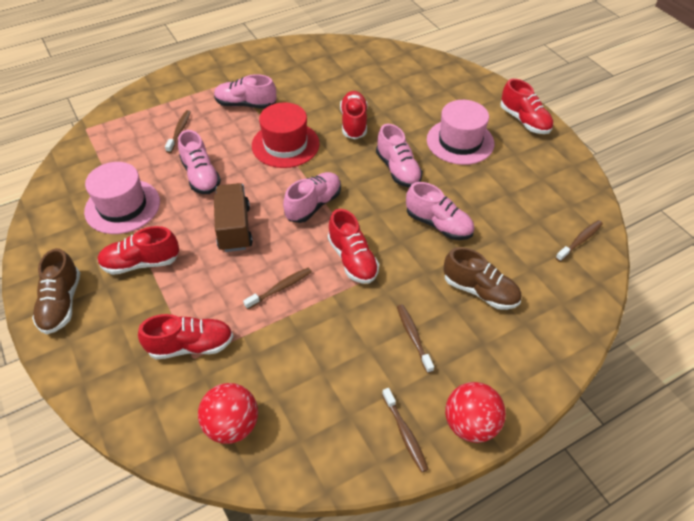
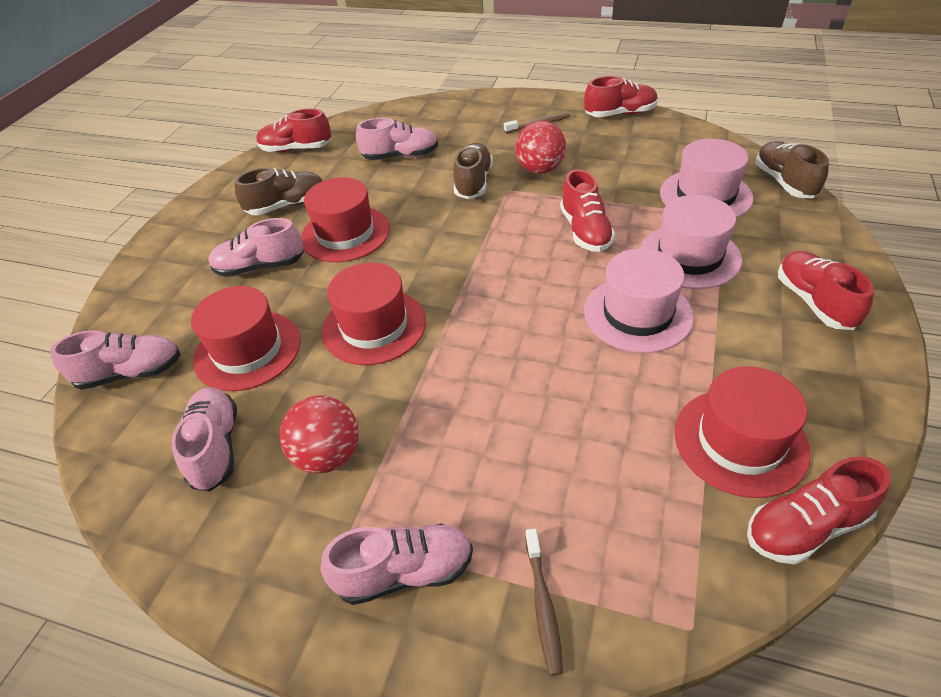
brown shoe: 2 -> 3
brown toothbrush: 5 -> 2
brown truck: 1 -> 0
pink hat: 2 -> 3
red hat: 1 -> 4

